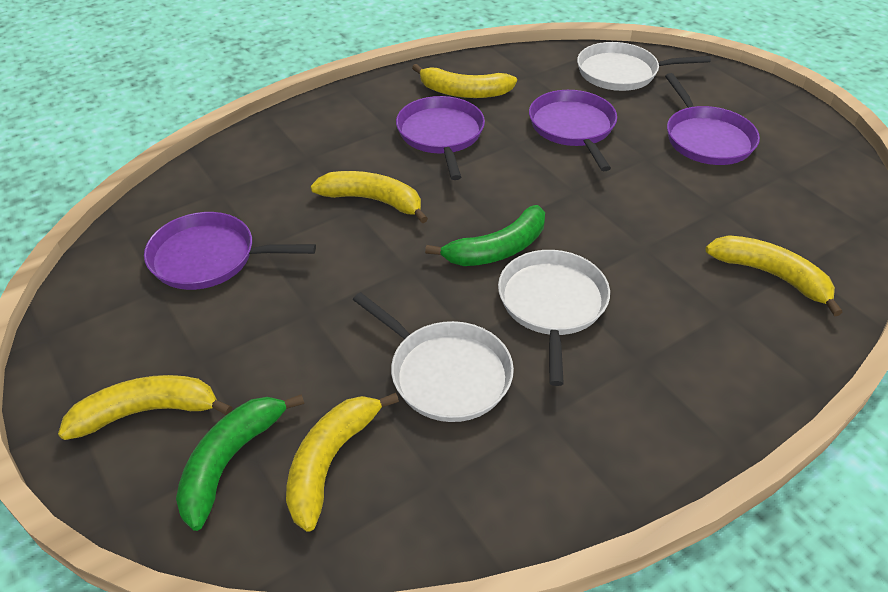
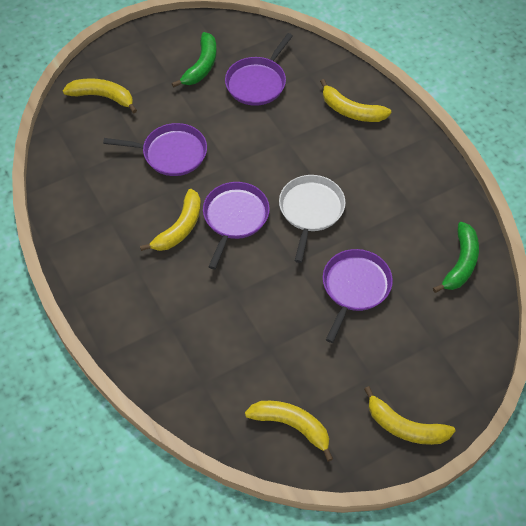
white pan: 3 -> 1

